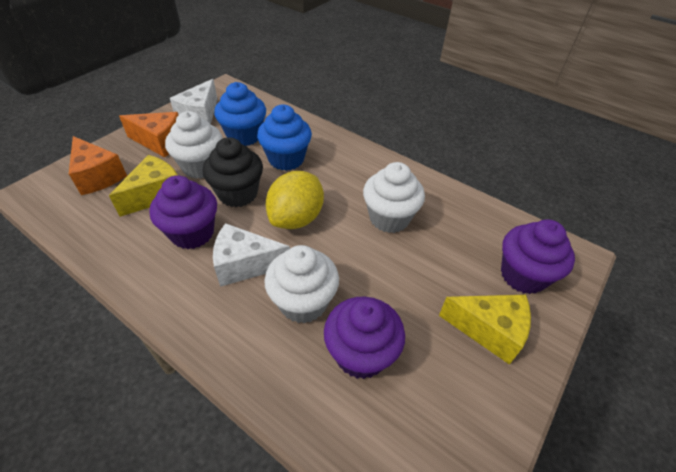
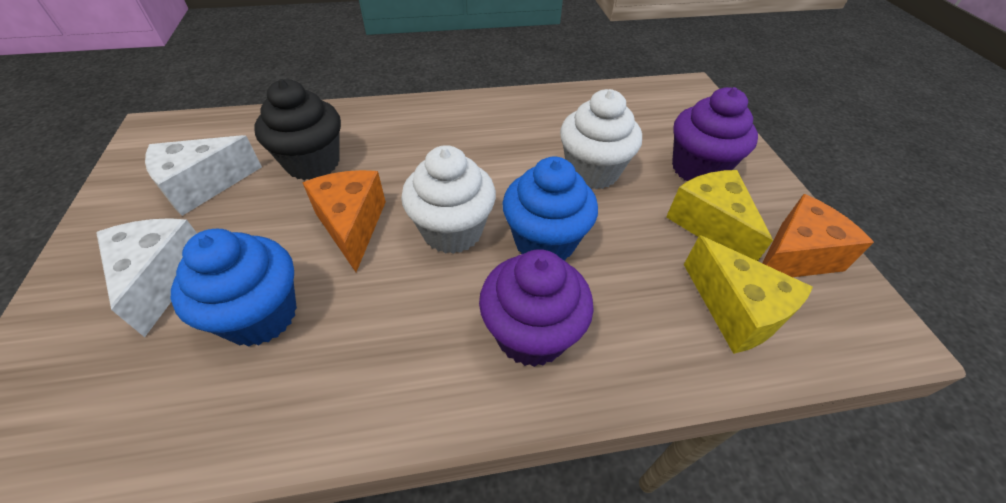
purple cupcake: 3 -> 2
white cupcake: 3 -> 2
yellow lemon: 1 -> 0

